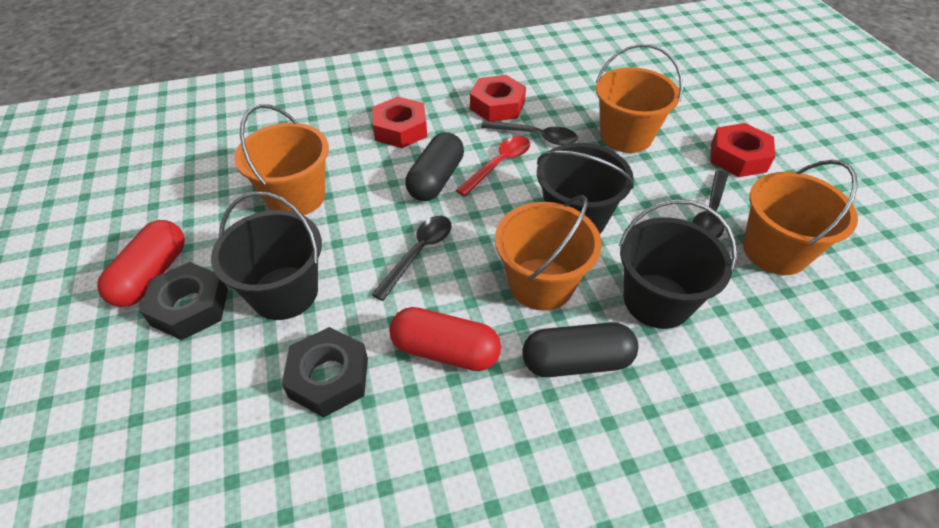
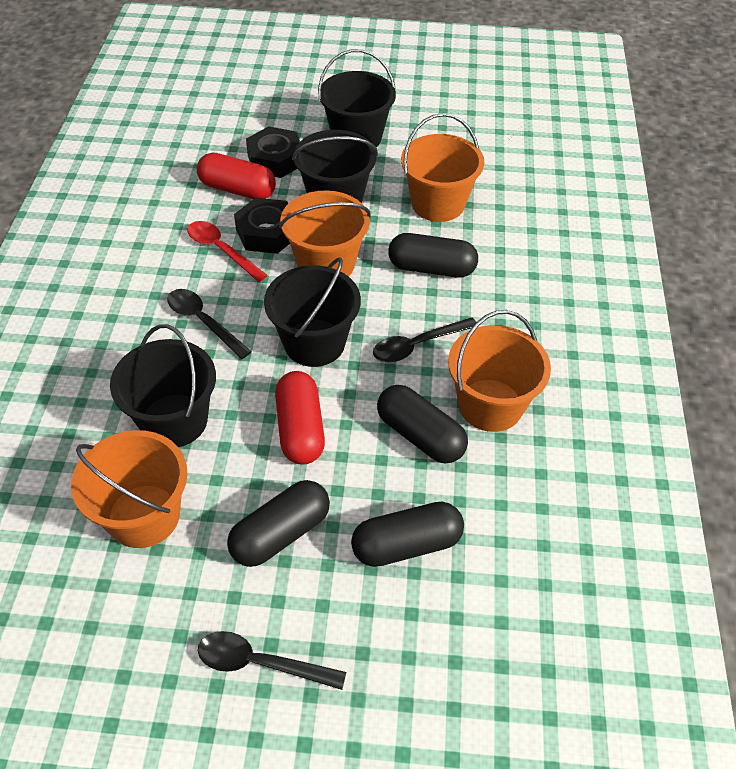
black bucket: 3 -> 4
black capsule: 2 -> 4
red nut: 3 -> 0

